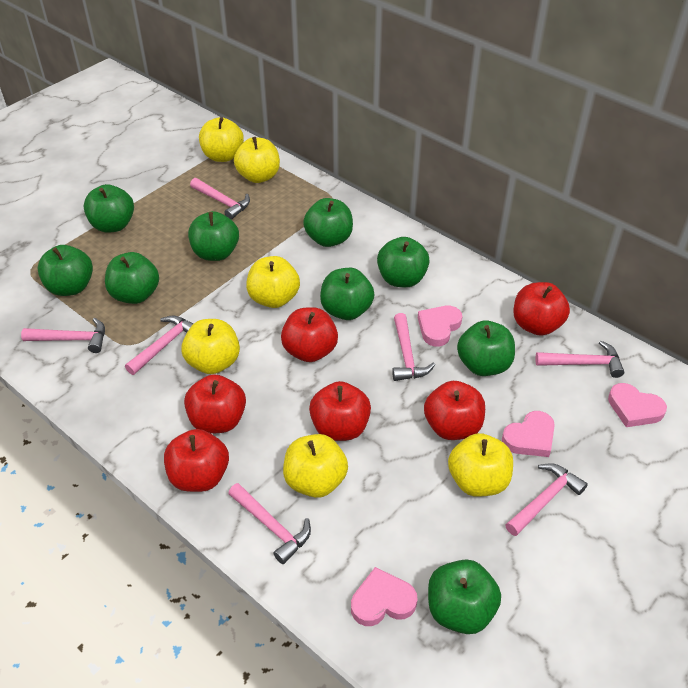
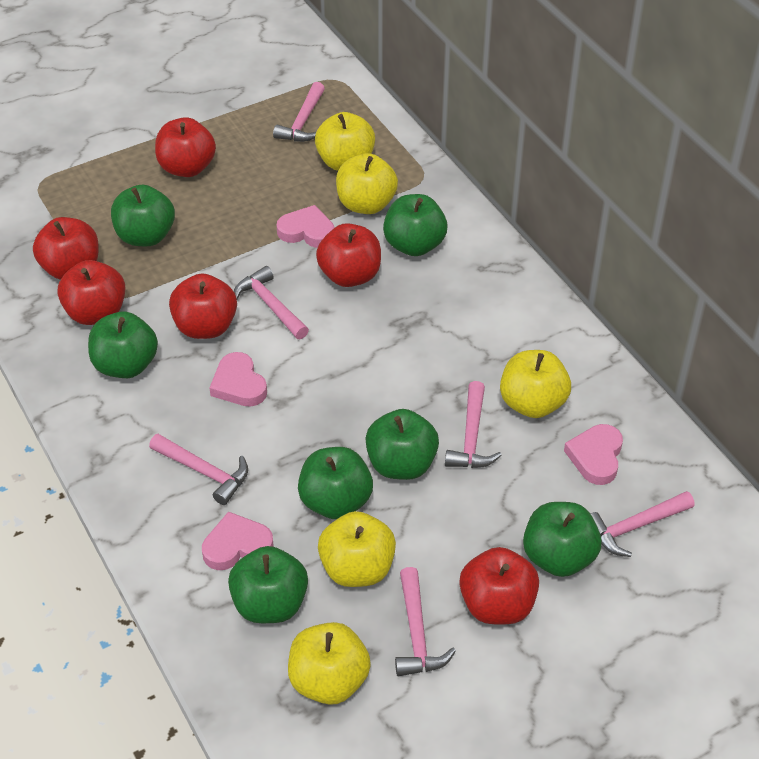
green apple: 9 -> 7
pink hammer: 7 -> 6
yellow apple: 6 -> 5

